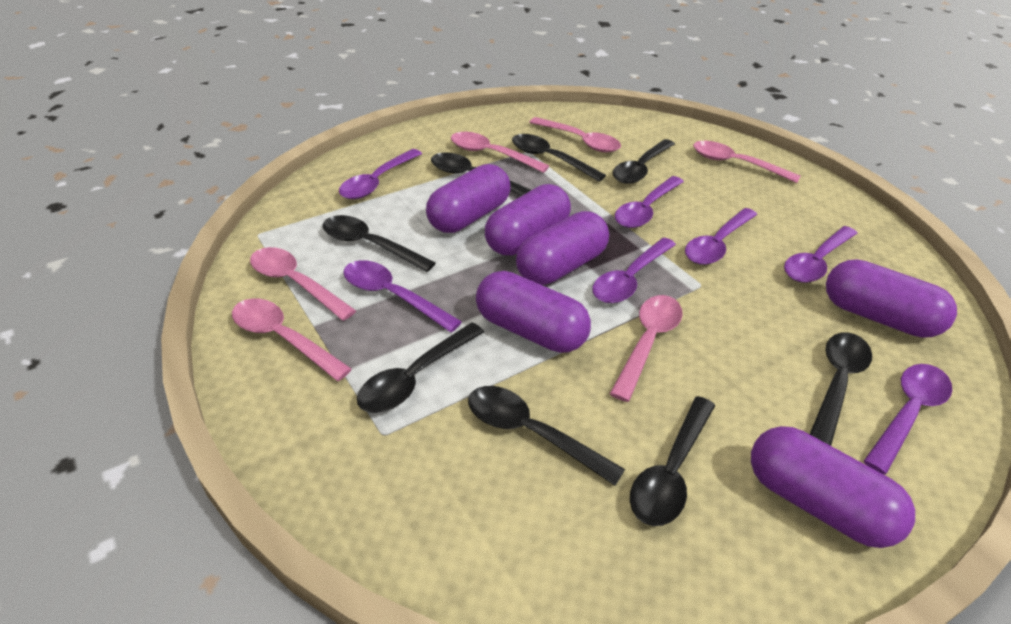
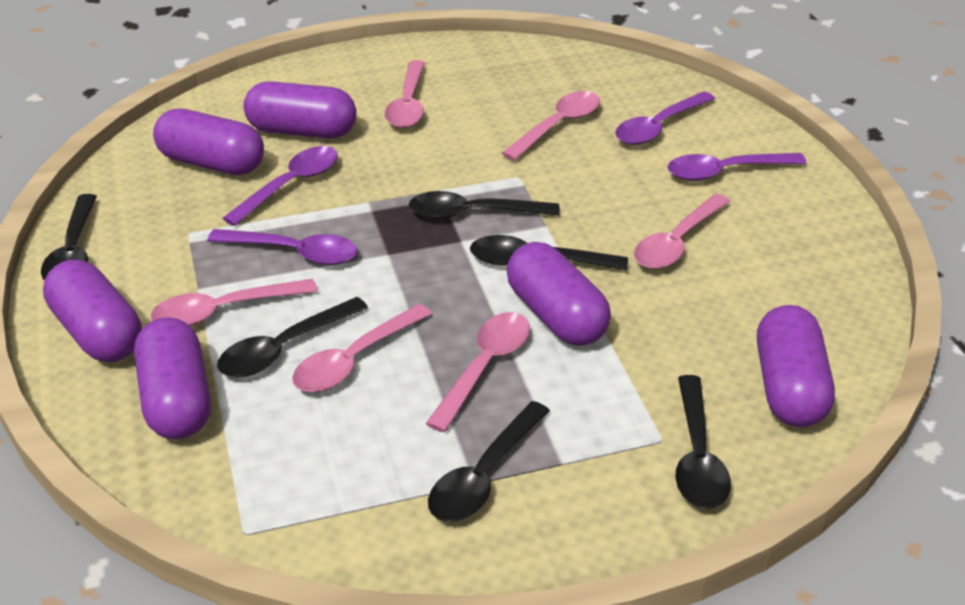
black spoon: 8 -> 6
purple spoon: 7 -> 4

